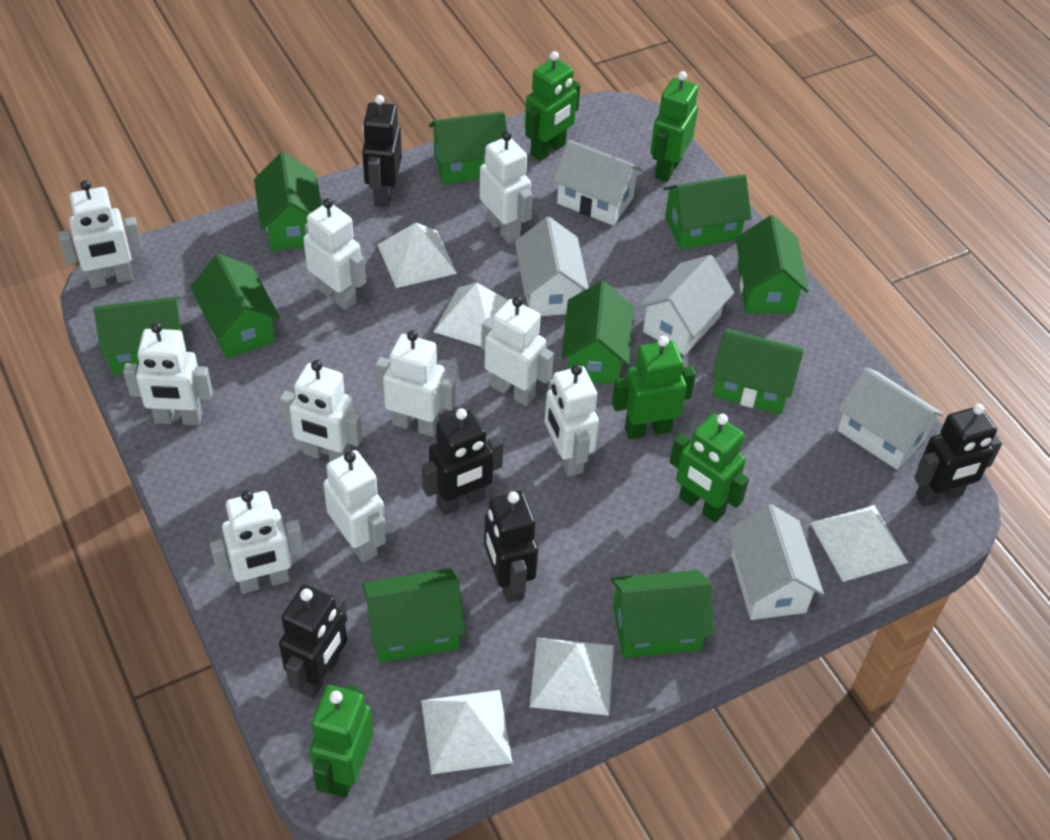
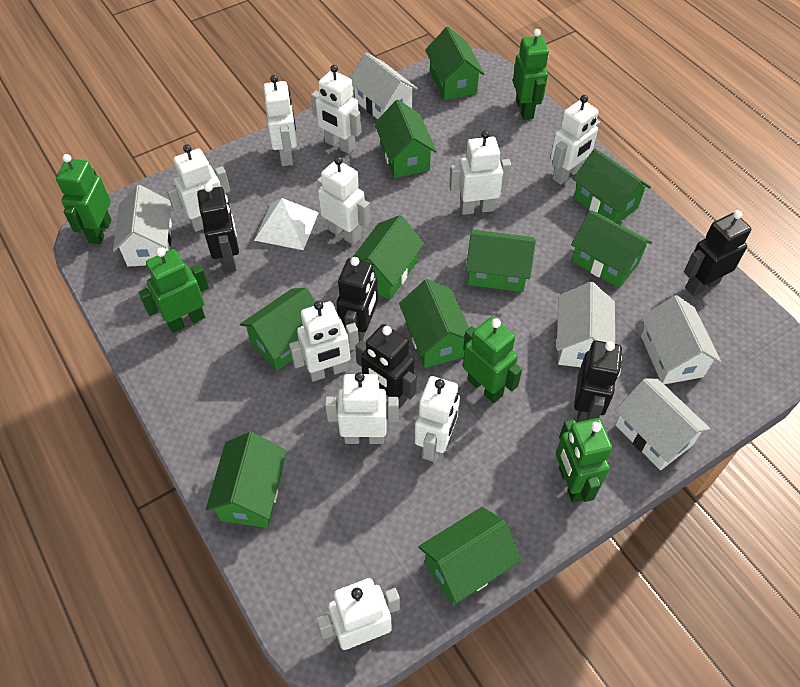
white pyramid: 5 -> 1

